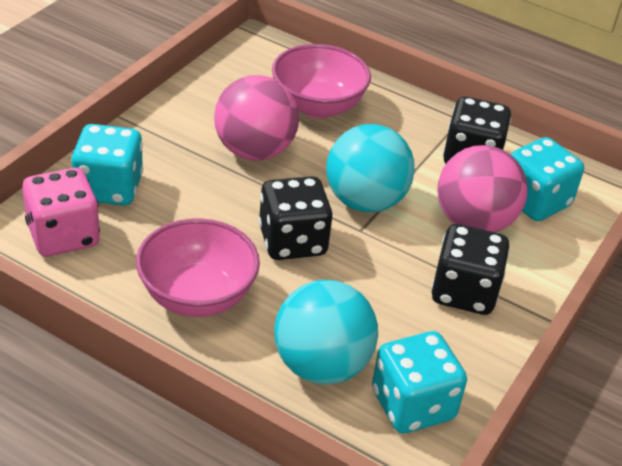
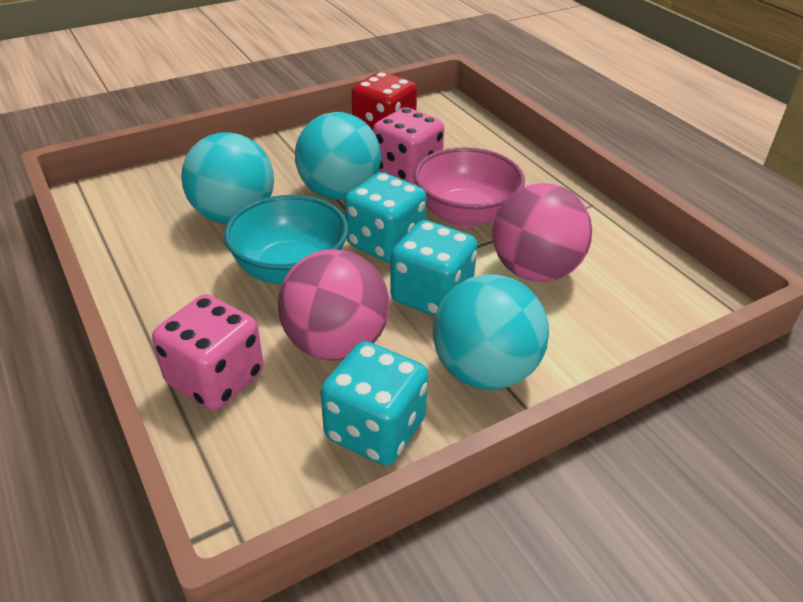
black dice: 3 -> 0
pink bowl: 2 -> 1
pink dice: 1 -> 2
red dice: 0 -> 1
turquoise ball: 2 -> 3
turquoise bowl: 0 -> 1

